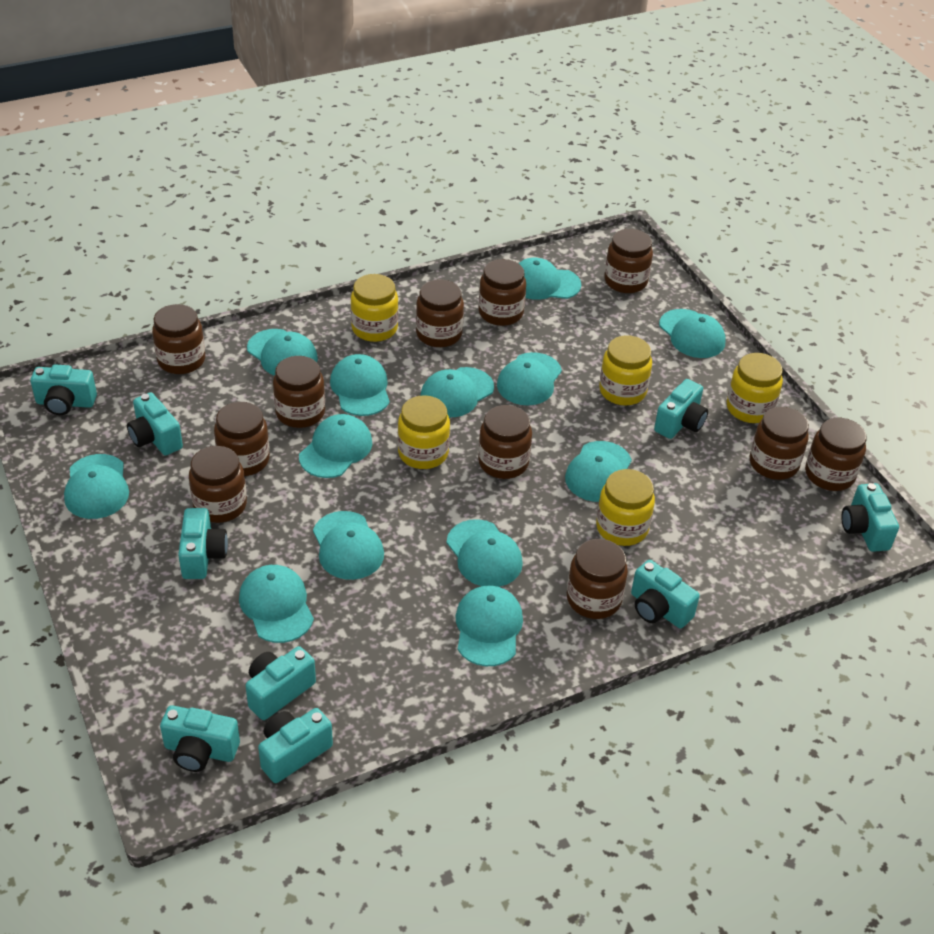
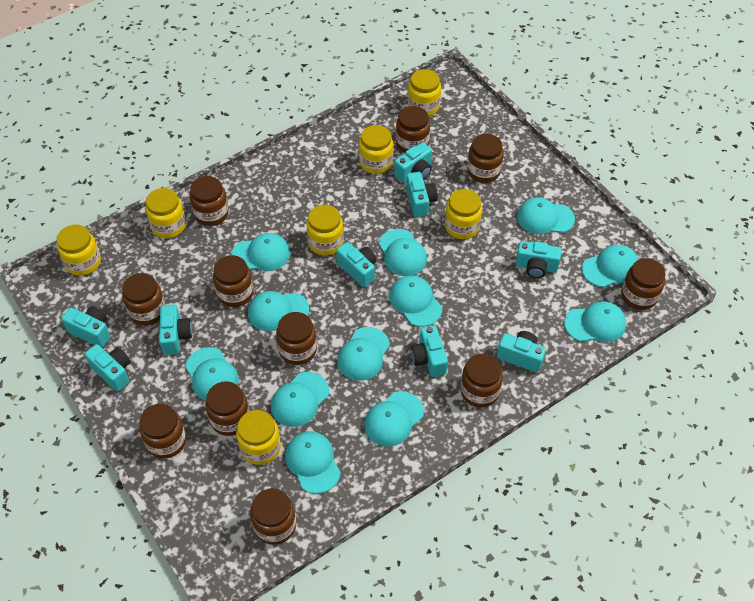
turquoise cap: 13 -> 12
yellow jar: 5 -> 7

